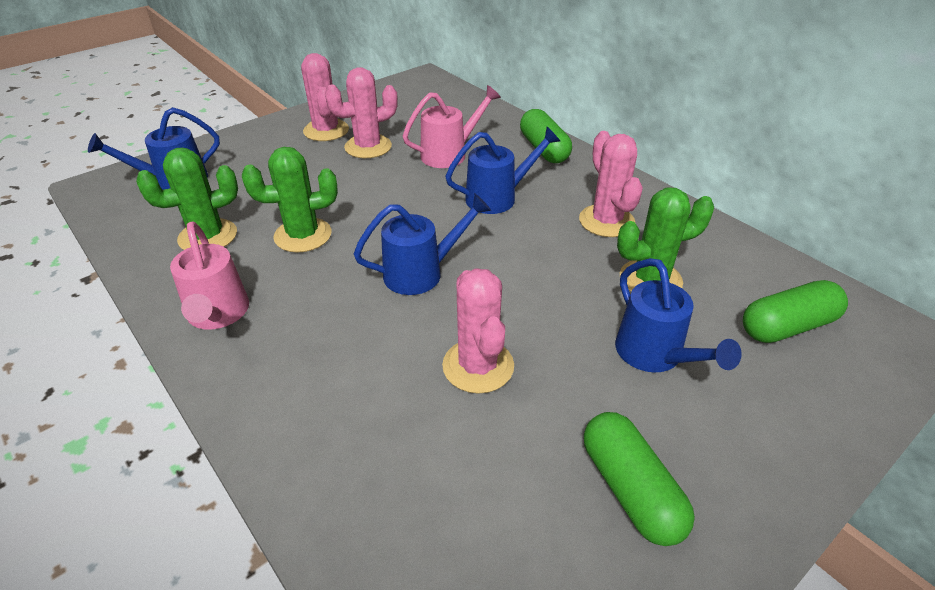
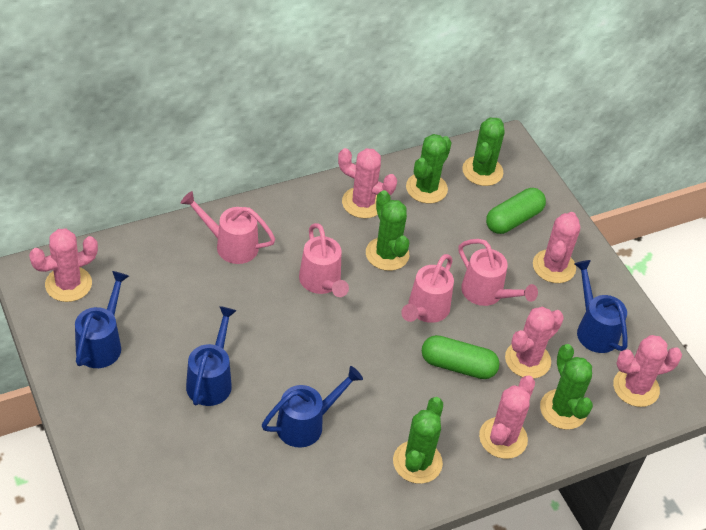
green cactus: 3 -> 5
green capsule: 3 -> 2
pink cactus: 4 -> 6
pink watering can: 2 -> 4

